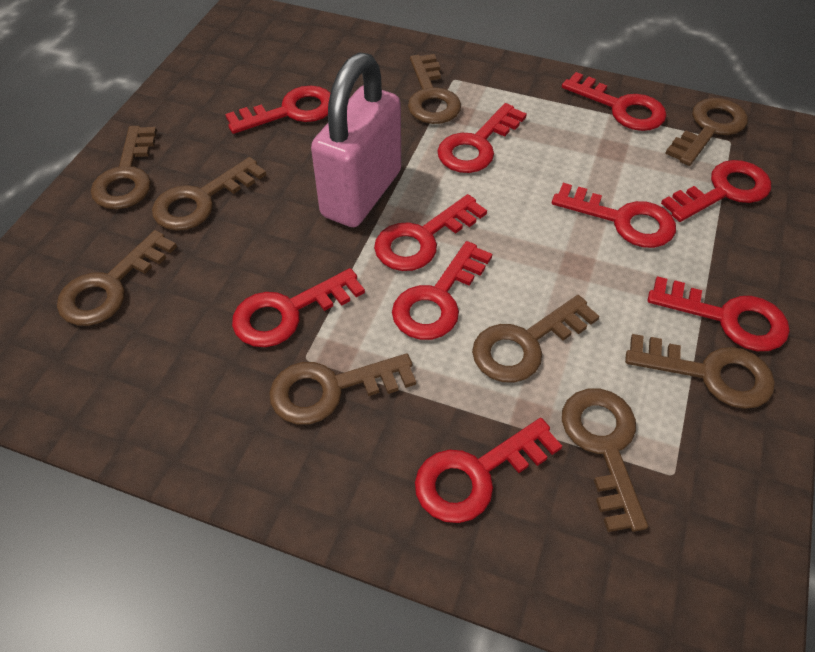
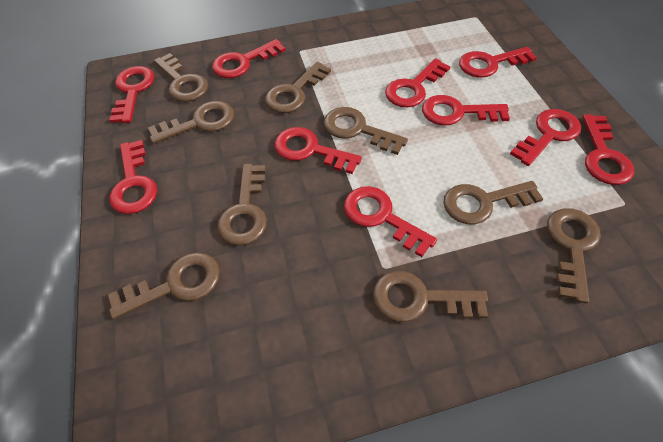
pink padlock: 1 -> 0

